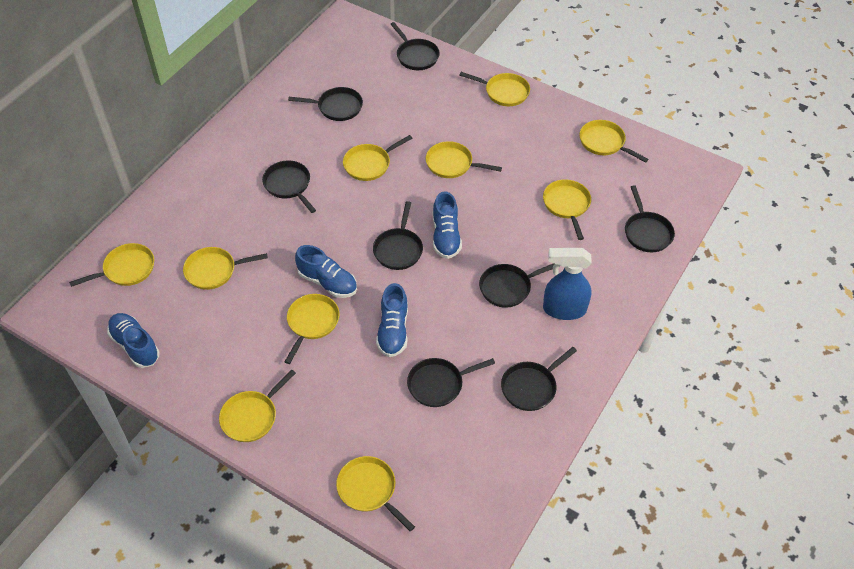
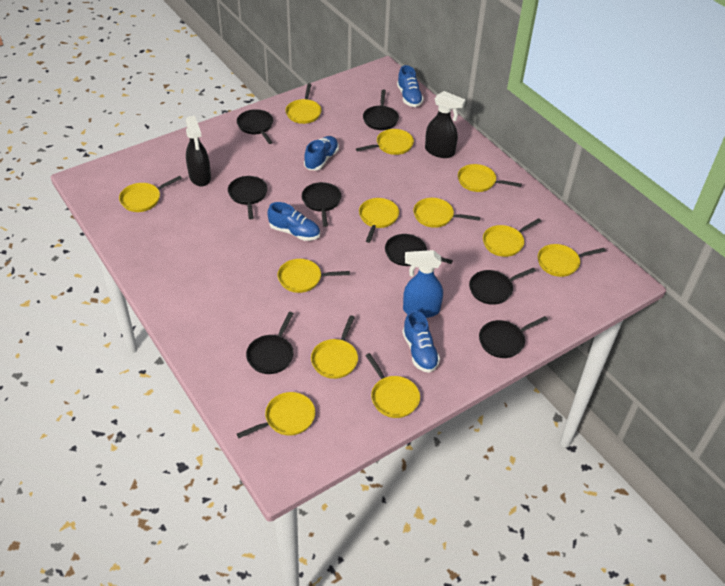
black spray bottle: 0 -> 2
yellow pan: 10 -> 12

